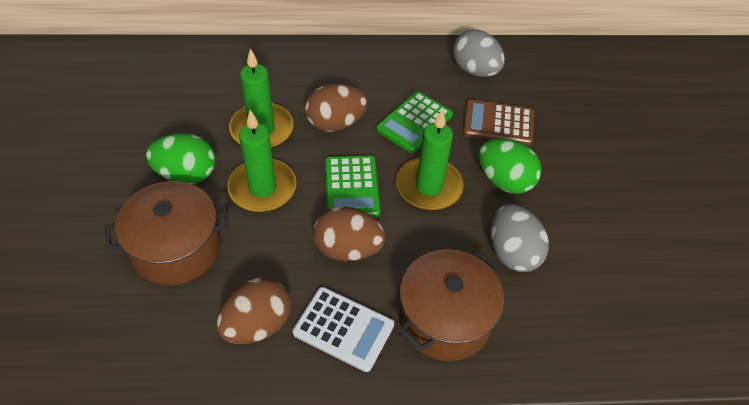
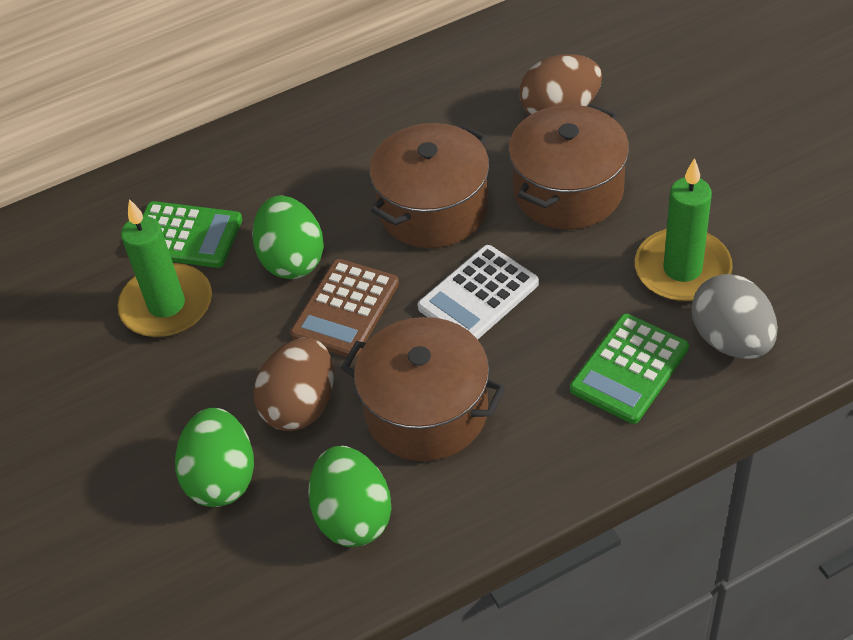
brown egg: 3 -> 2
brown pot: 2 -> 3
green candle: 3 -> 2
green egg: 2 -> 3
grey egg: 2 -> 1

